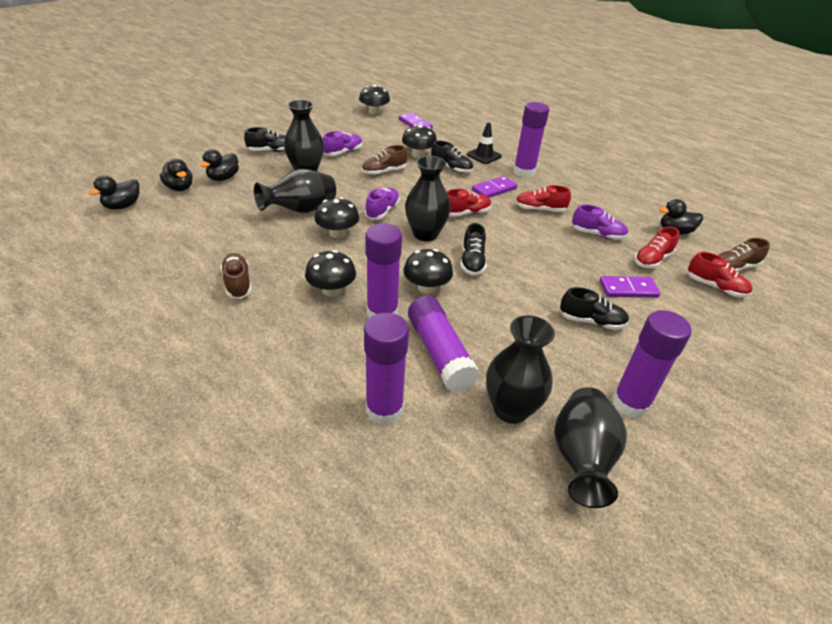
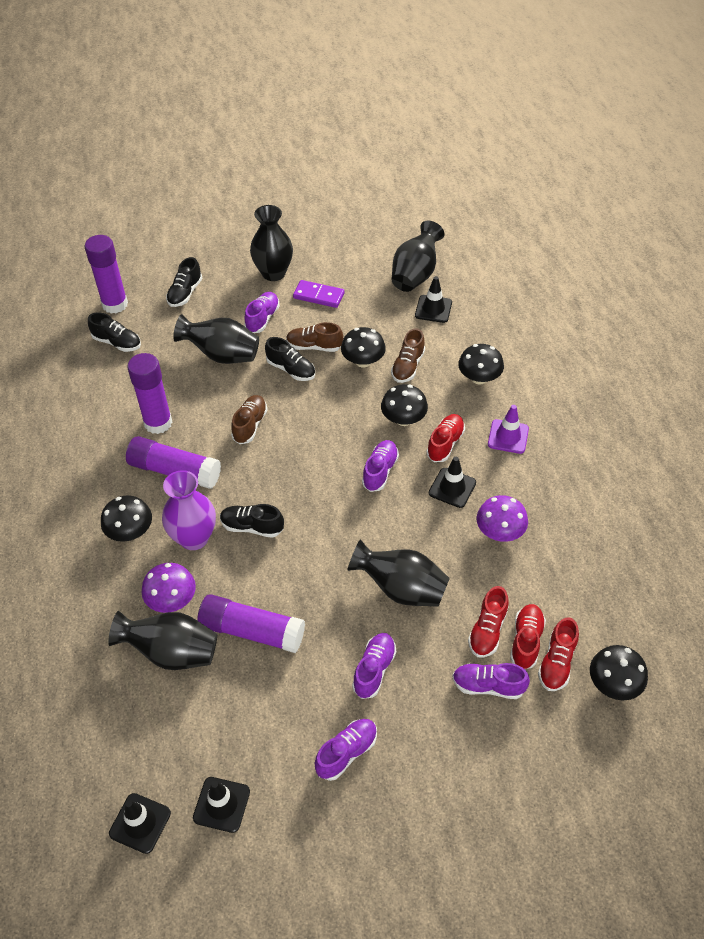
black duck: 4 -> 0
black traffic cone: 1 -> 4
purple domino: 3 -> 1
purple glue stick: 5 -> 4
purple mushroom: 0 -> 2
purple shoe: 3 -> 5
purple traffic cone: 0 -> 1
purple vase: 0 -> 1

